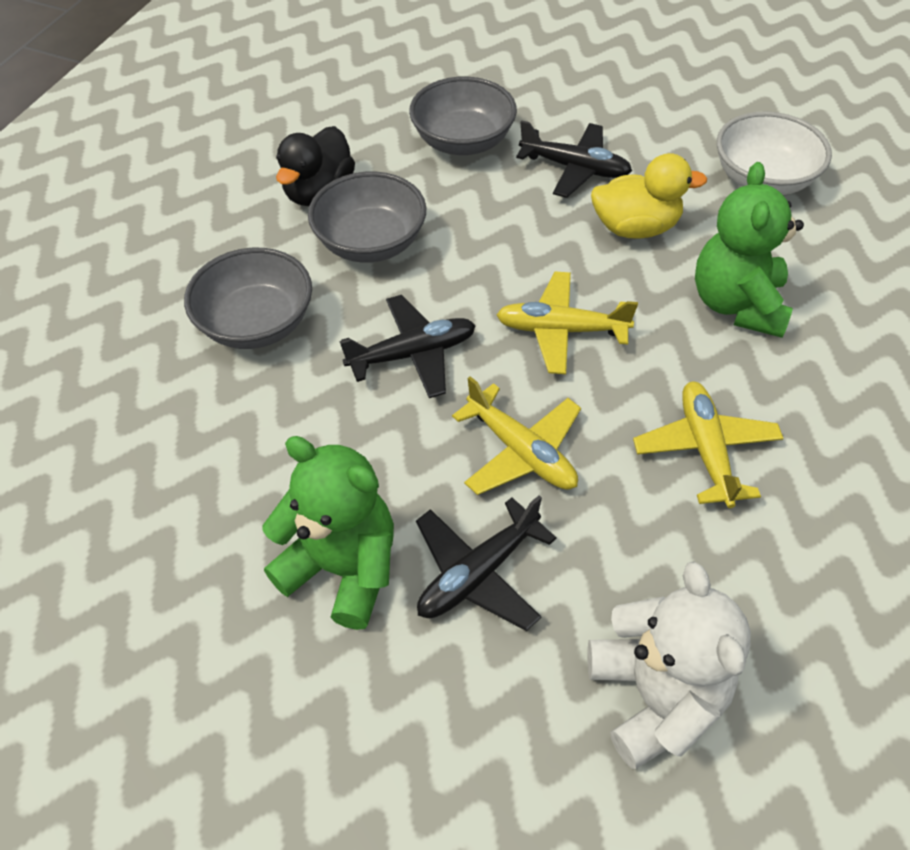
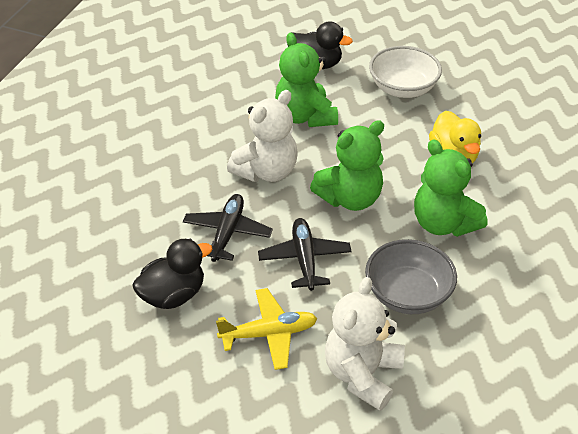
black duck: 1 -> 2
black plane: 3 -> 2
green teddy bear: 2 -> 3
grey bowl: 3 -> 1
white teddy bear: 1 -> 2
yellow plane: 3 -> 1

